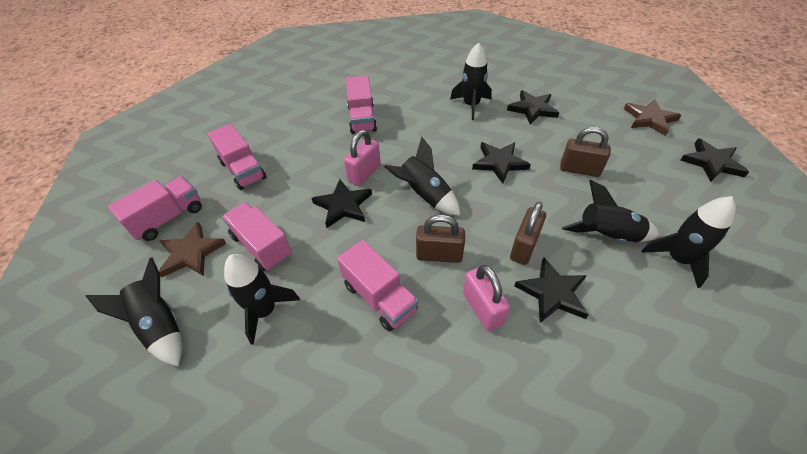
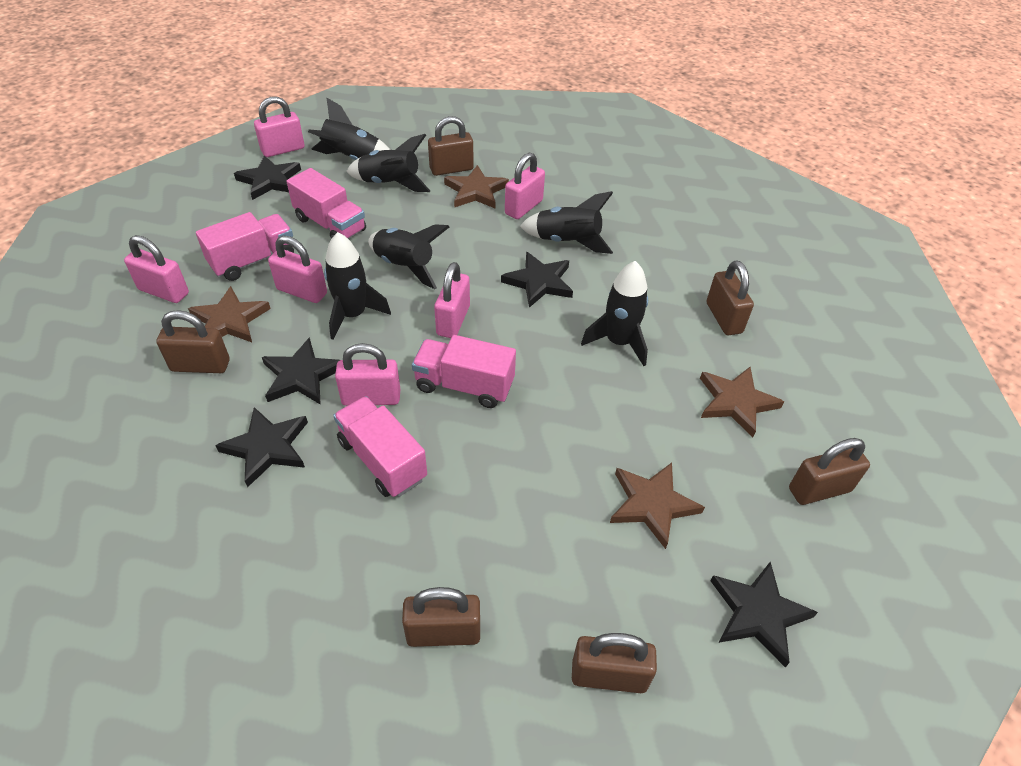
brown padlock: 3 -> 6
brown star: 2 -> 4
pink padlock: 2 -> 6
pink truck: 5 -> 4

